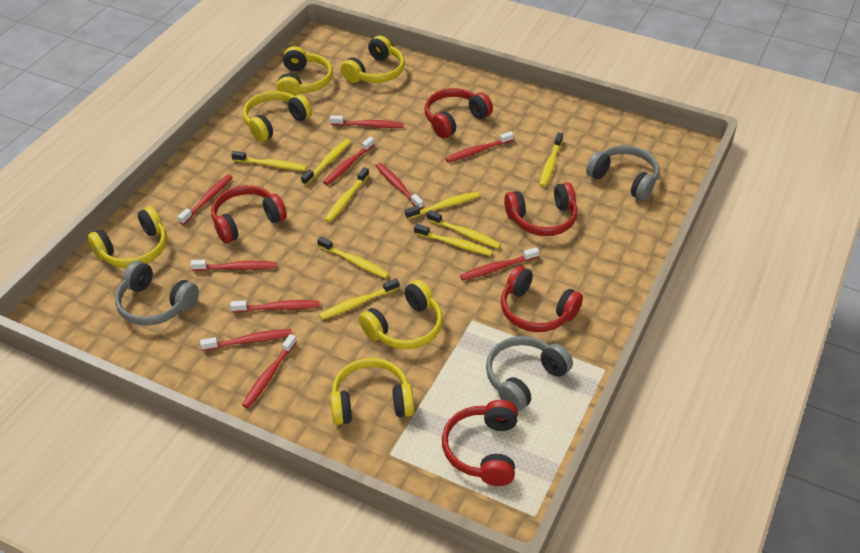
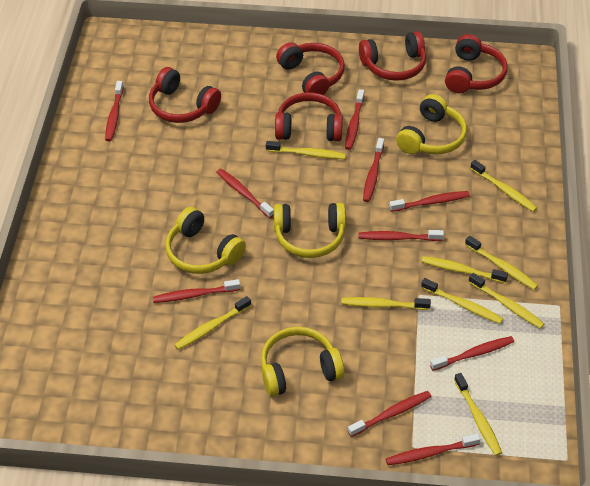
grey headphones: 3 -> 0
yellow headphones: 6 -> 4

